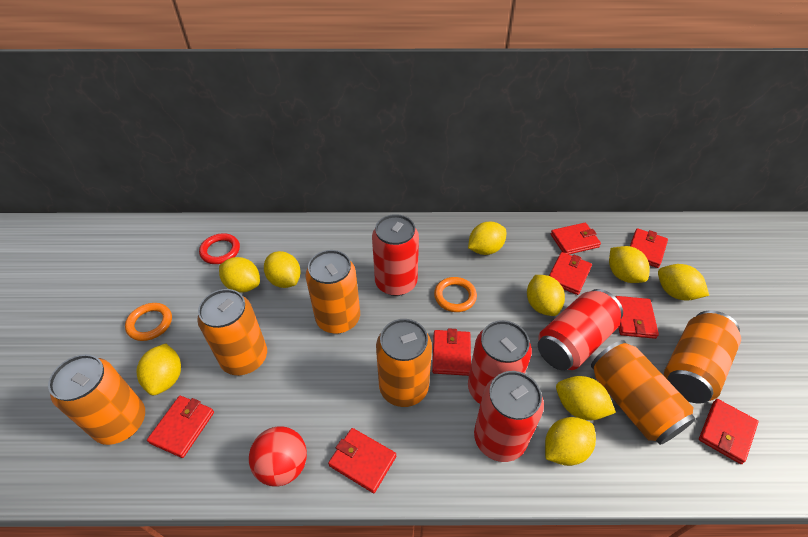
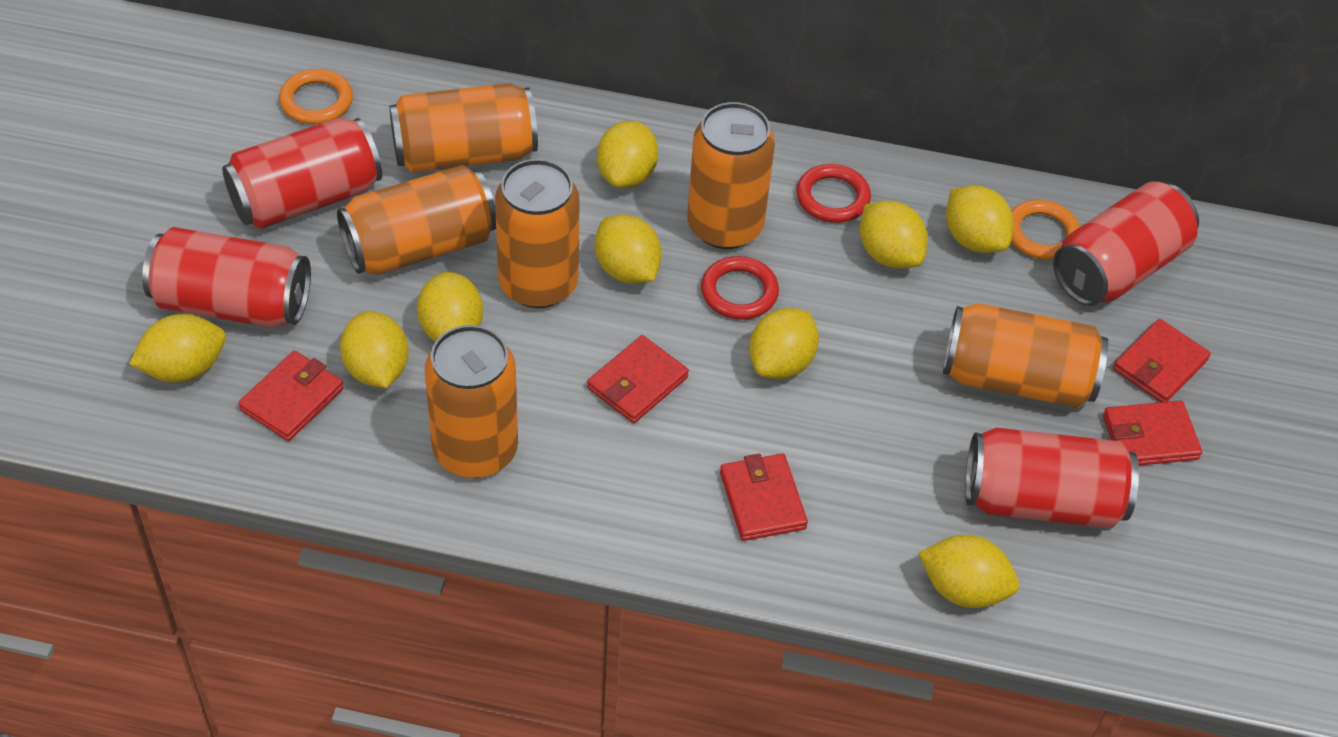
red ball: 1 -> 0
red ring: 1 -> 2
red wallet: 8 -> 5

